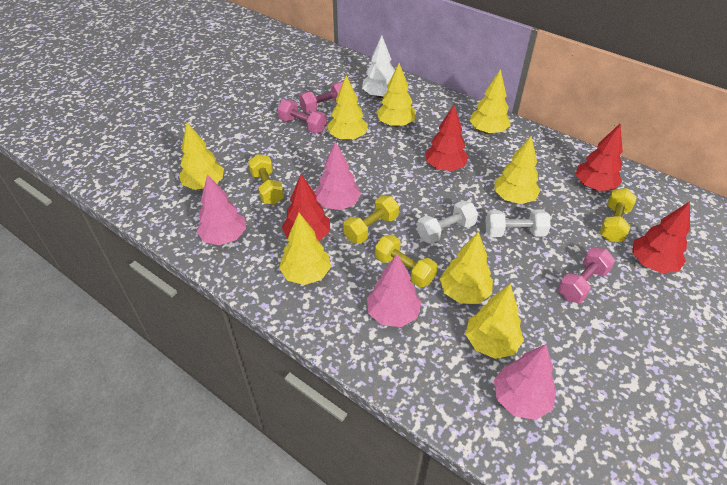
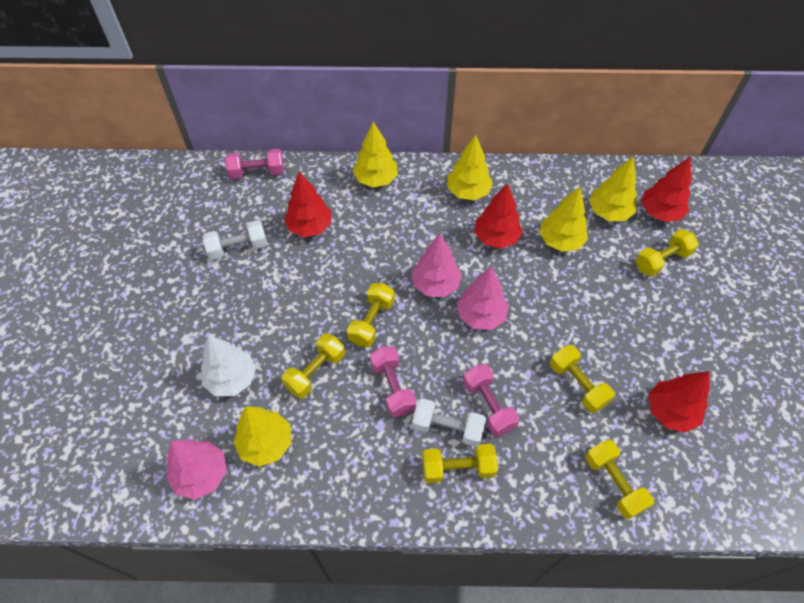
pink tree: 4 -> 3
yellow dumbbell: 4 -> 6
yellow tree: 8 -> 5

